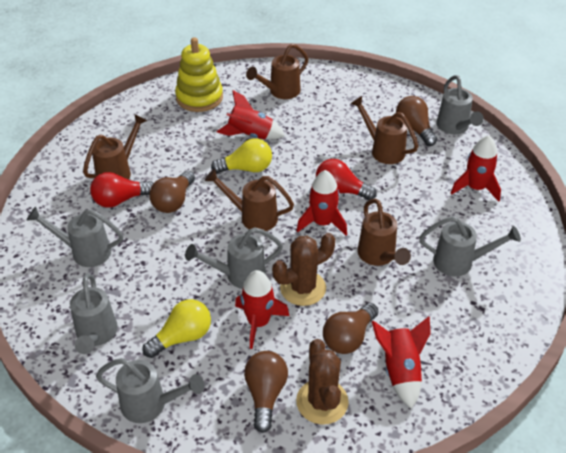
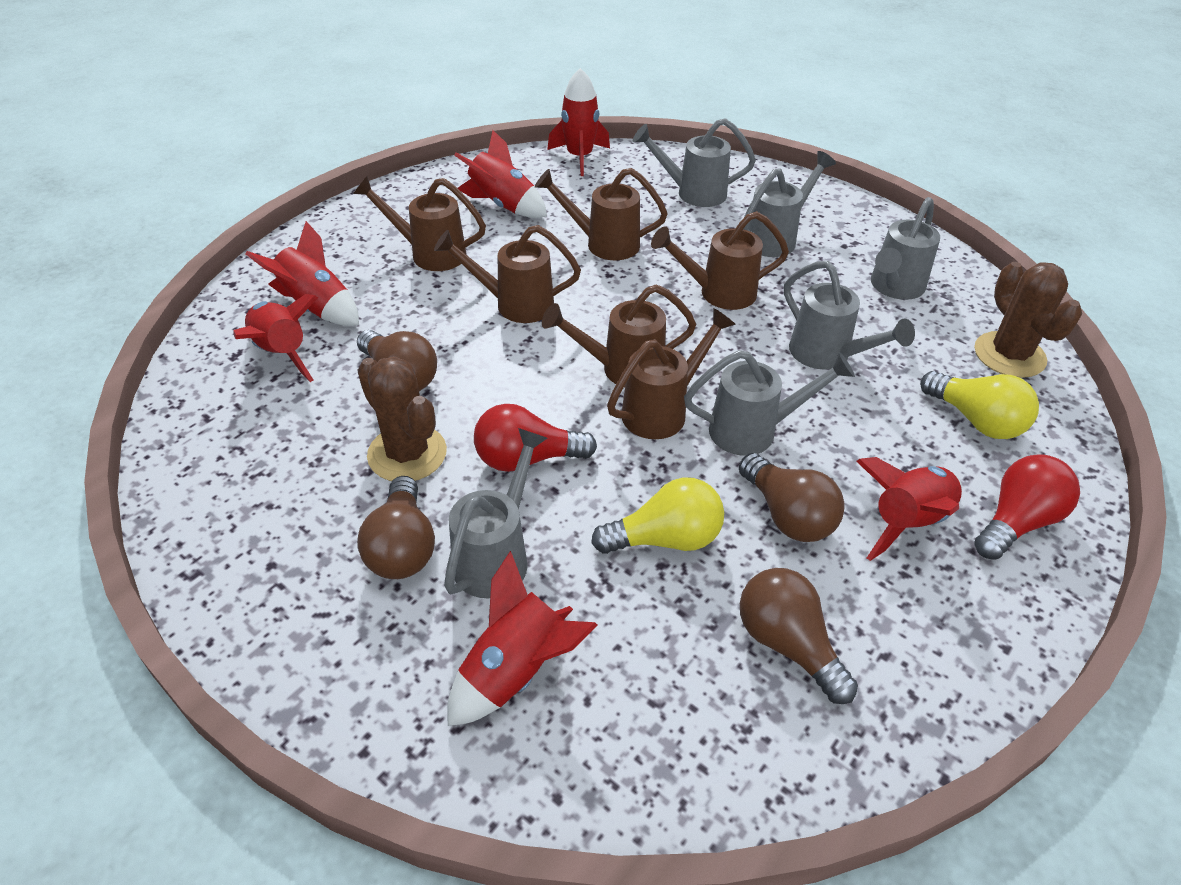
brown watering can: 5 -> 6
red rocket: 5 -> 6
yellow stacking toy: 1 -> 0

